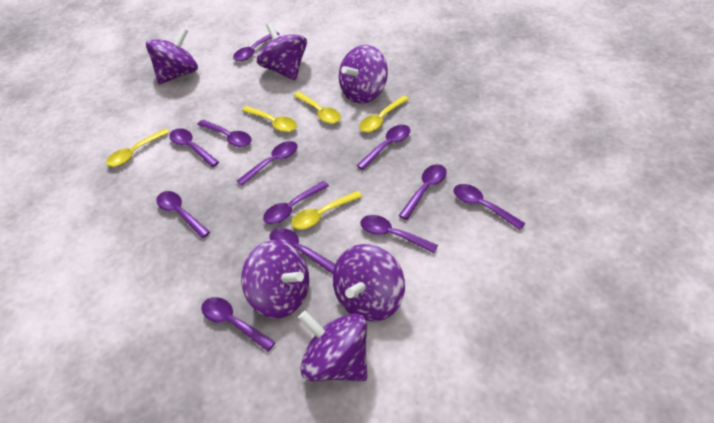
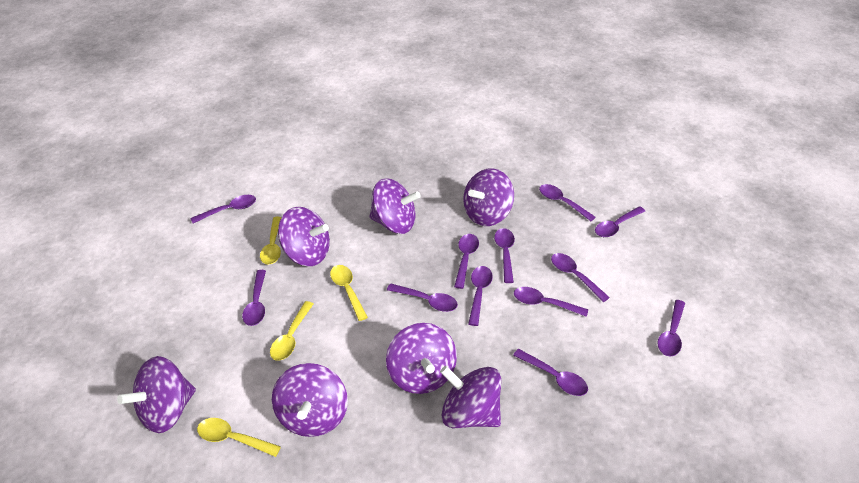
purple spinning top: 6 -> 7
yellow spoon: 5 -> 4

